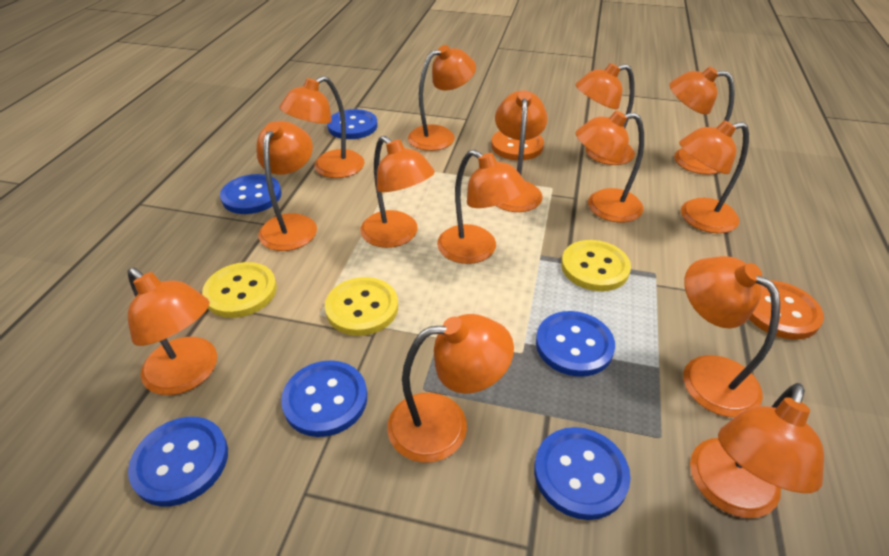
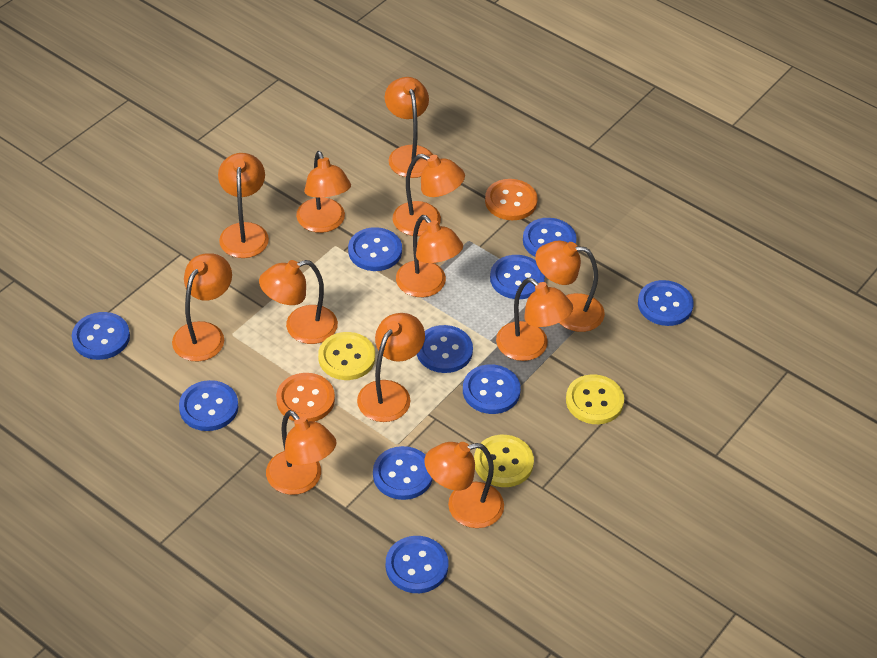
blue button: 6 -> 10
orange lamp: 14 -> 12

